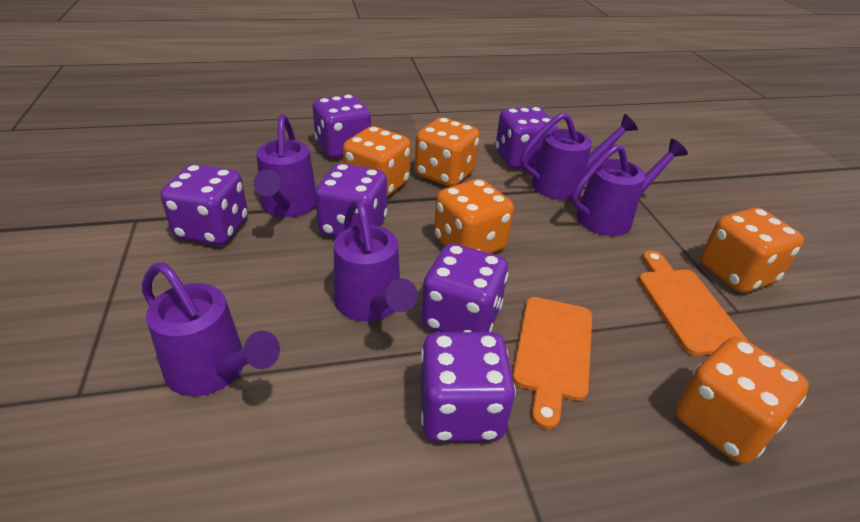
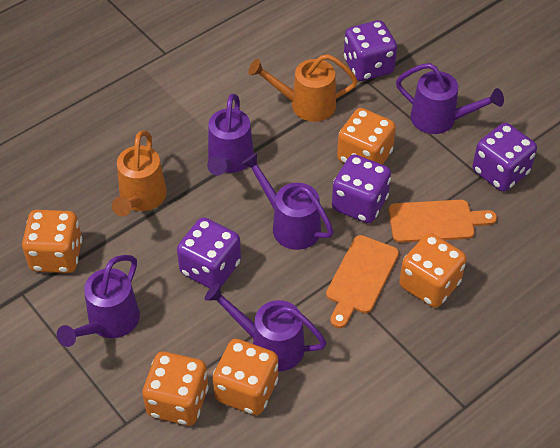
orange watering can: 0 -> 2
purple dice: 6 -> 4

